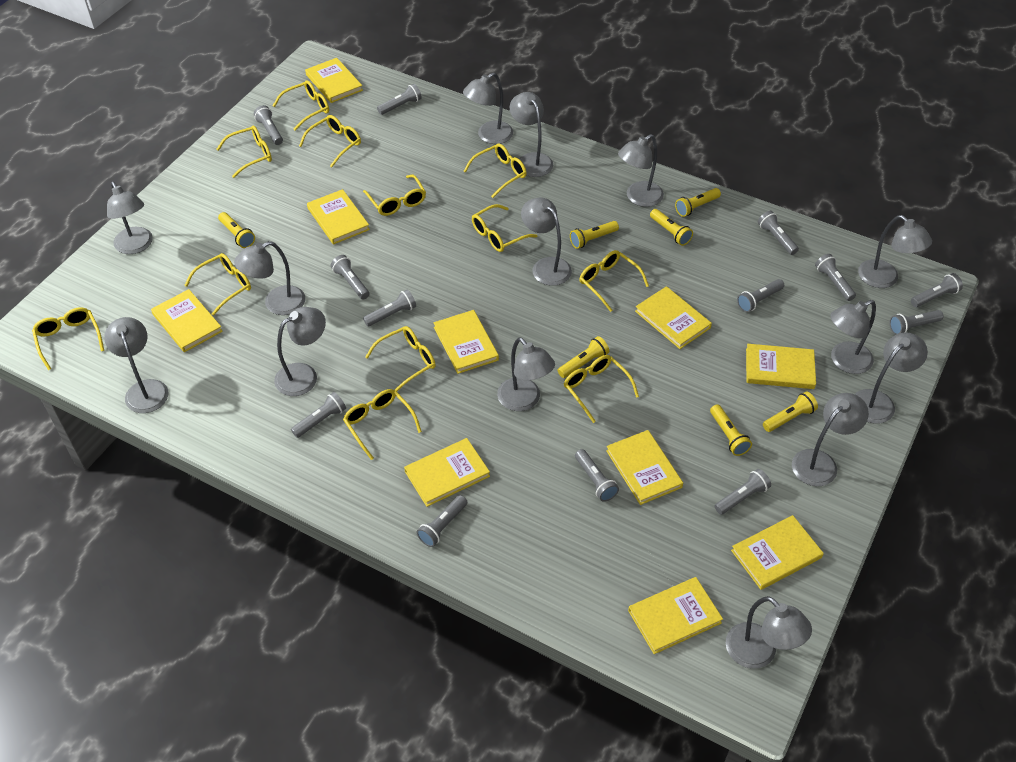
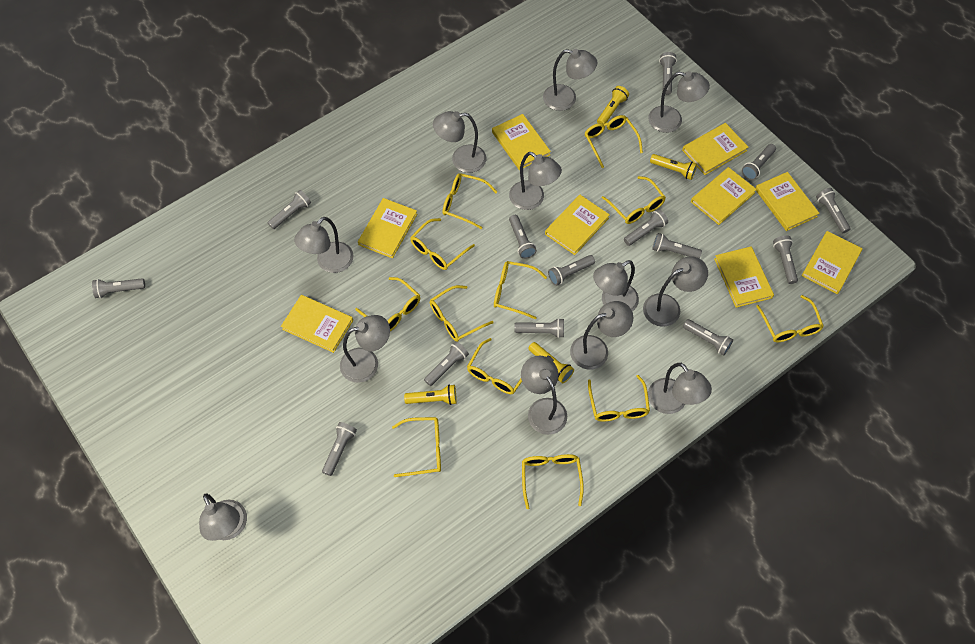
grey flashlight: 13 -> 14
grey lamp: 14 -> 12
yellow book: 10 -> 9
yellow flashlight: 7 -> 4

